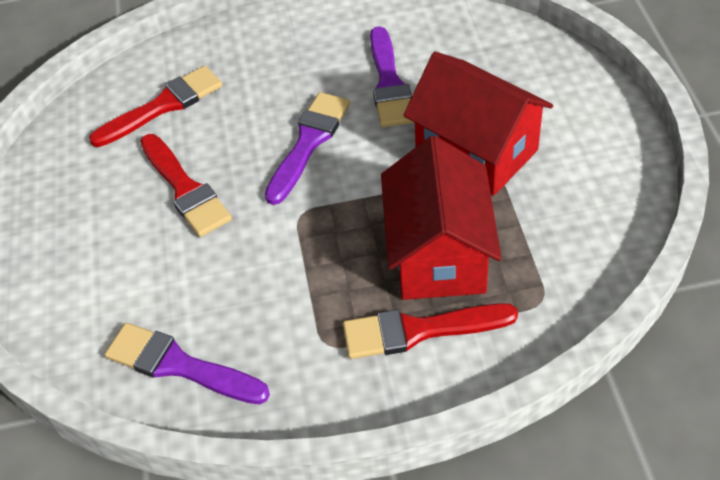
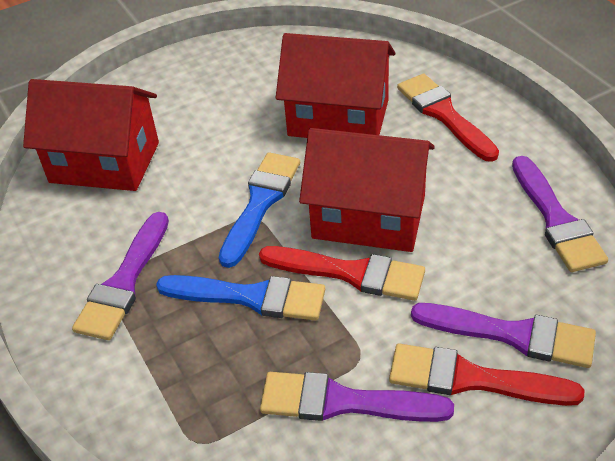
blue brush: 0 -> 2
purple brush: 3 -> 4
red house: 2 -> 3

